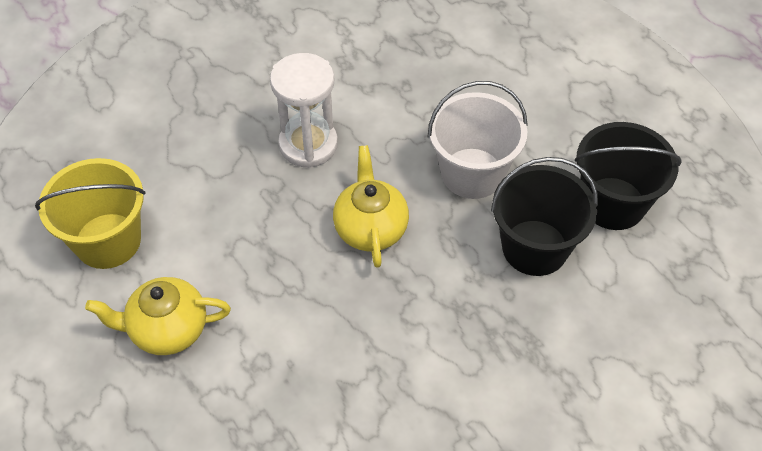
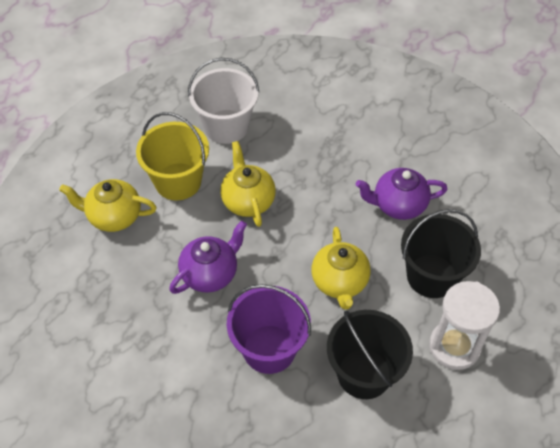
purple bucket: 0 -> 1
purple teapot: 0 -> 2
yellow teapot: 2 -> 3

